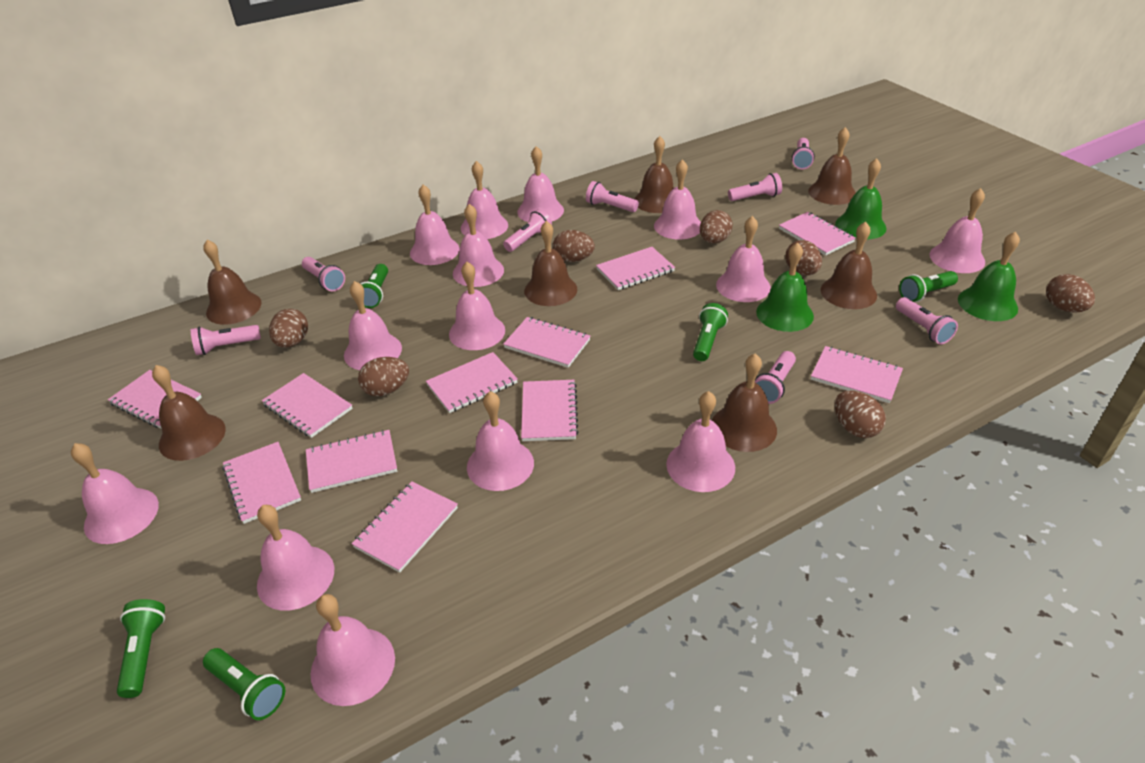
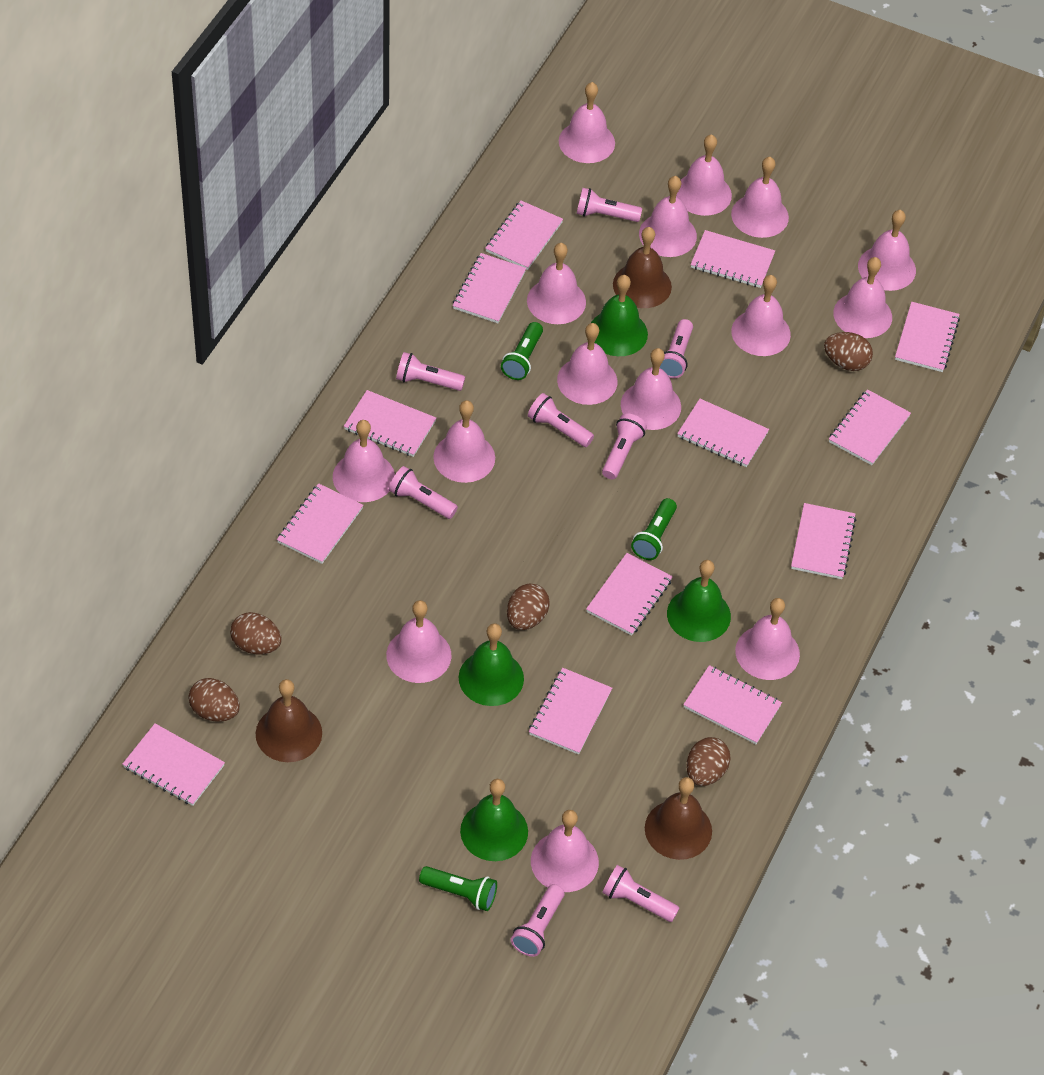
brown bell: 7 -> 3
brown egg: 7 -> 5
green bell: 3 -> 4
green flashlight: 5 -> 3
pink bell: 14 -> 15
pink notebook: 11 -> 13

